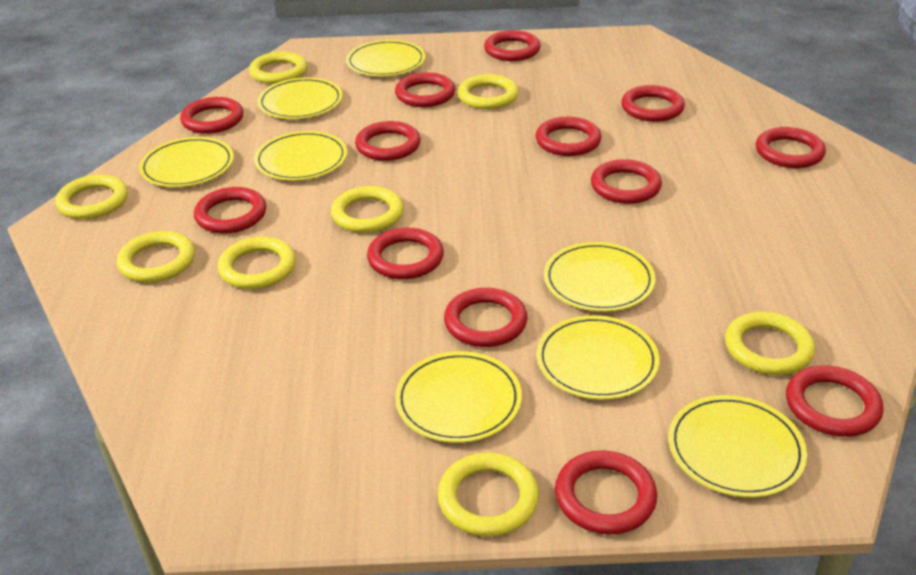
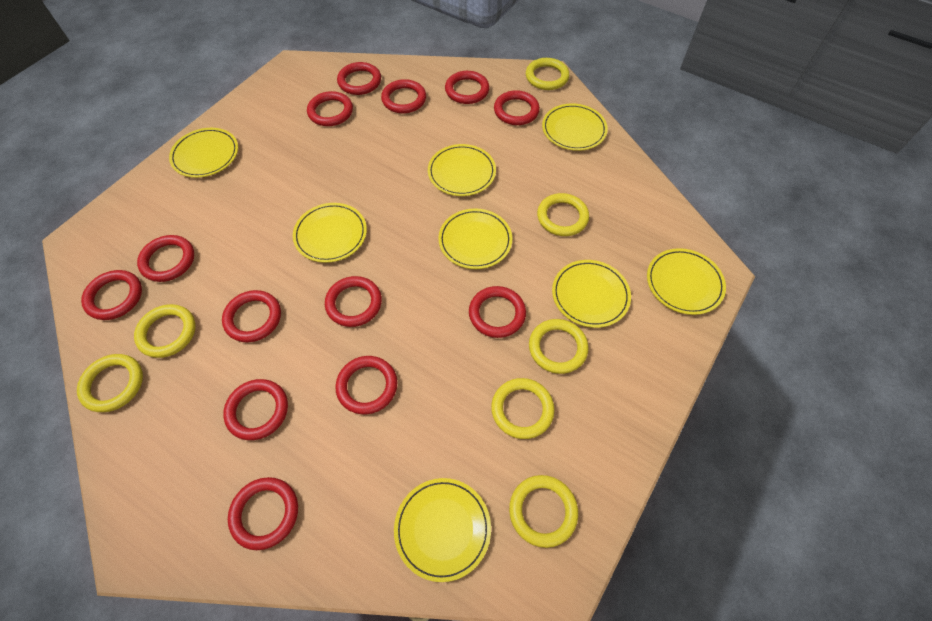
yellow ring: 8 -> 7

